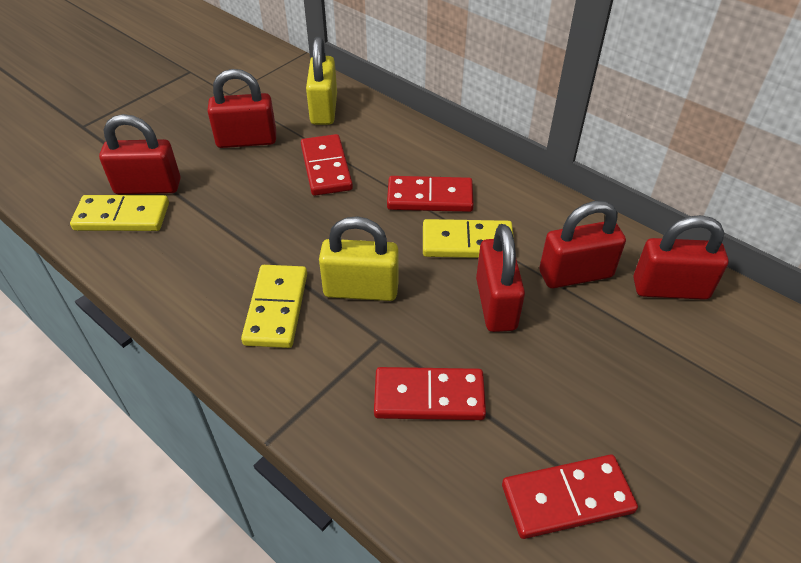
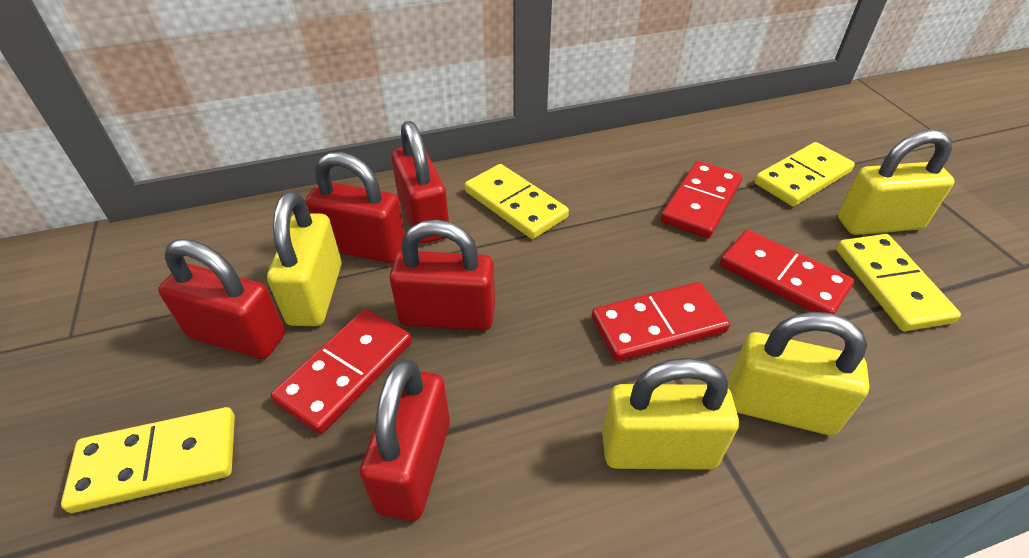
yellow domino: 3 -> 4
yellow padlock: 2 -> 4

